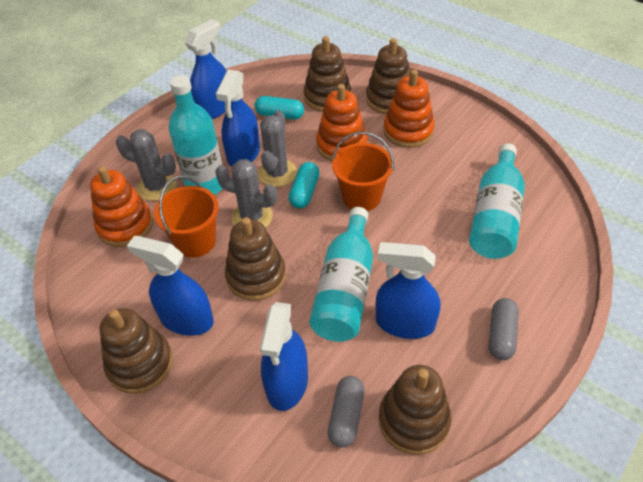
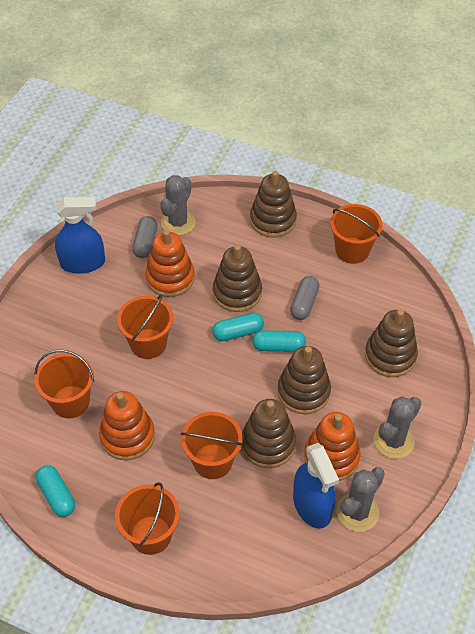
blue spray bottle: 5 -> 2
orange bucket: 2 -> 5
turquoise bottle: 3 -> 0
turquoise capsule: 2 -> 3

